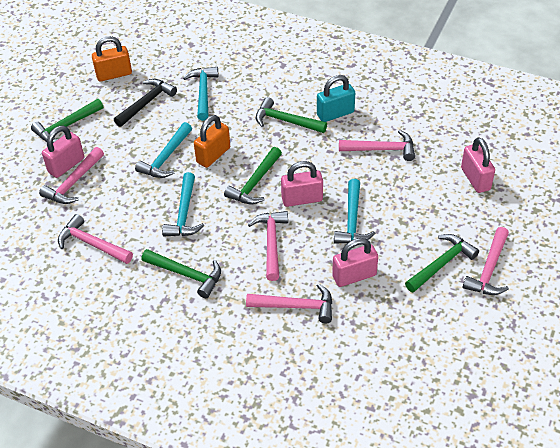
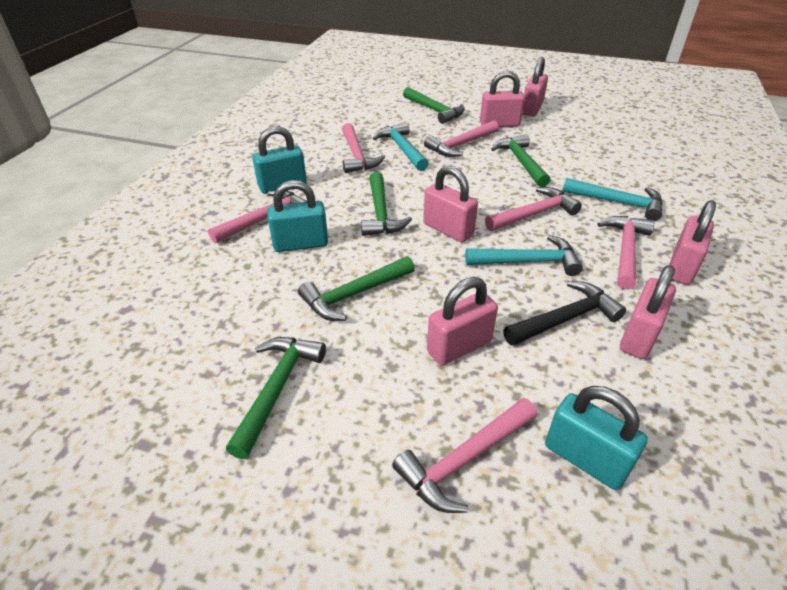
orange padlock: 2 -> 0
pink padlock: 4 -> 6
turquoise hammer: 4 -> 3
turquoise padlock: 1 -> 3

